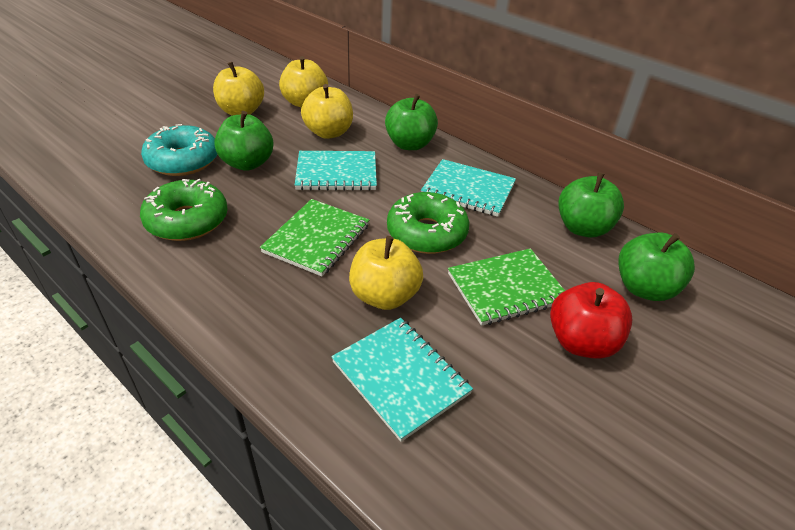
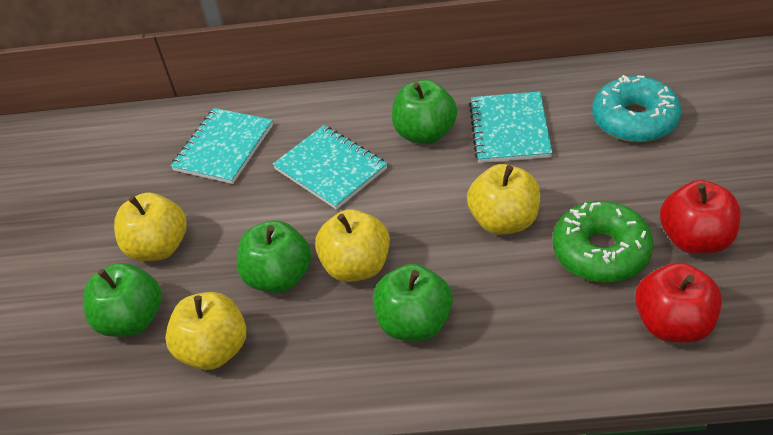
green donut: 2 -> 1
green notebook: 2 -> 0
red apple: 1 -> 2

